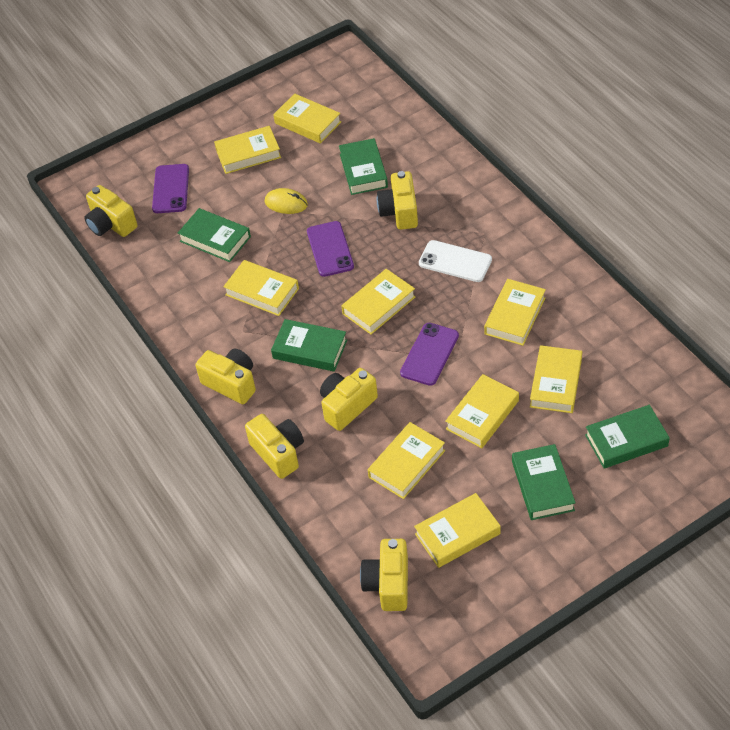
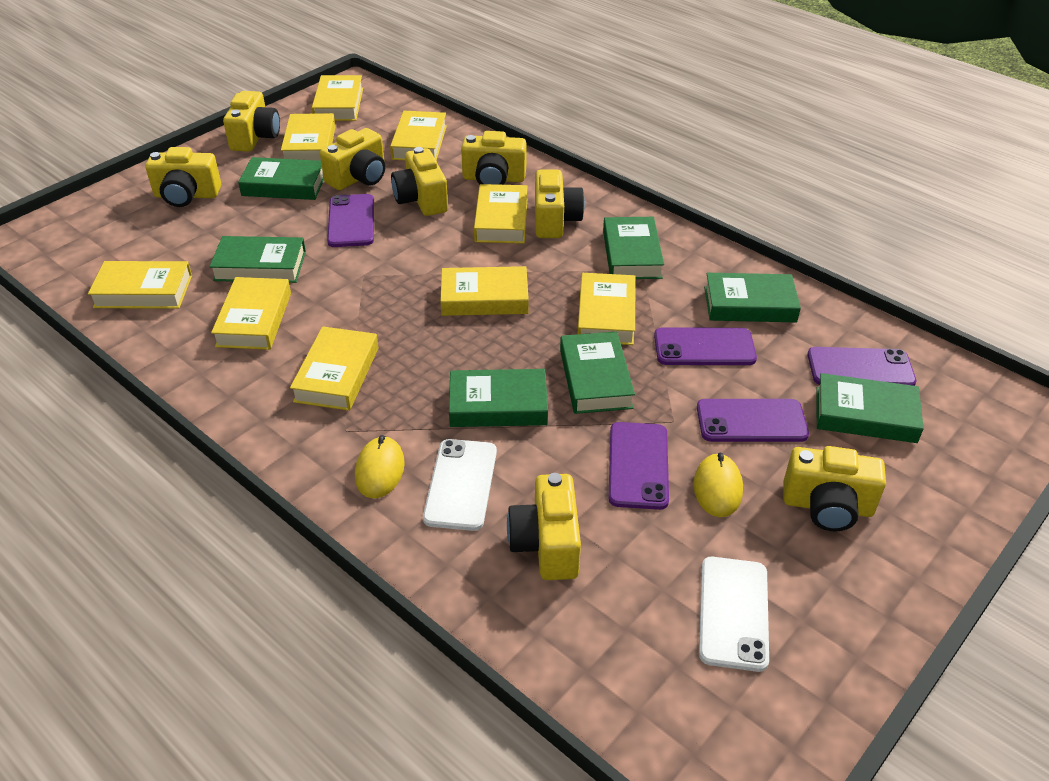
green book: 5 -> 7
purple phone: 3 -> 5
white phone: 1 -> 2
yellow camera: 6 -> 8
yellow mouse: 1 -> 2

